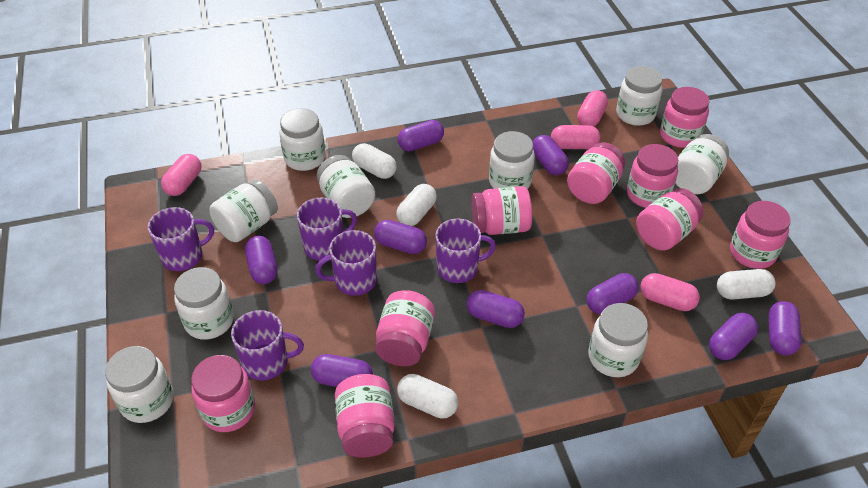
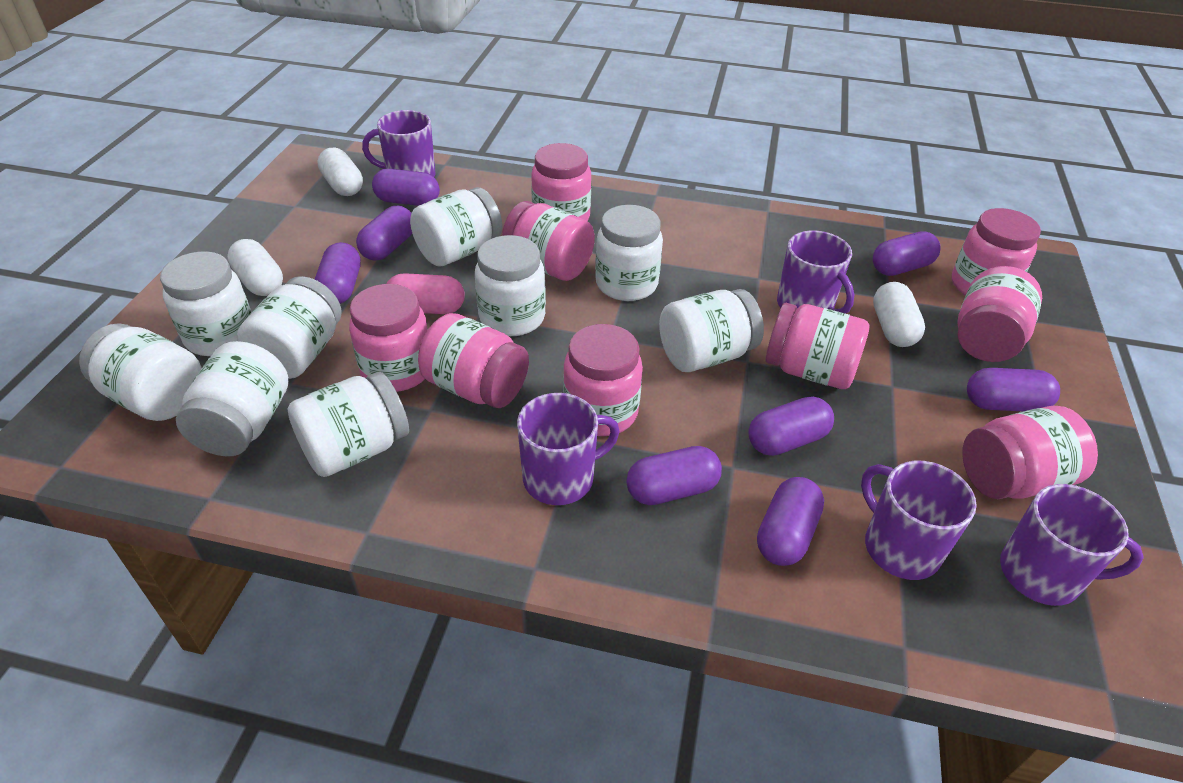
pink capsule: 4 -> 1
purple capsule: 9 -> 8
white capsule: 4 -> 3

